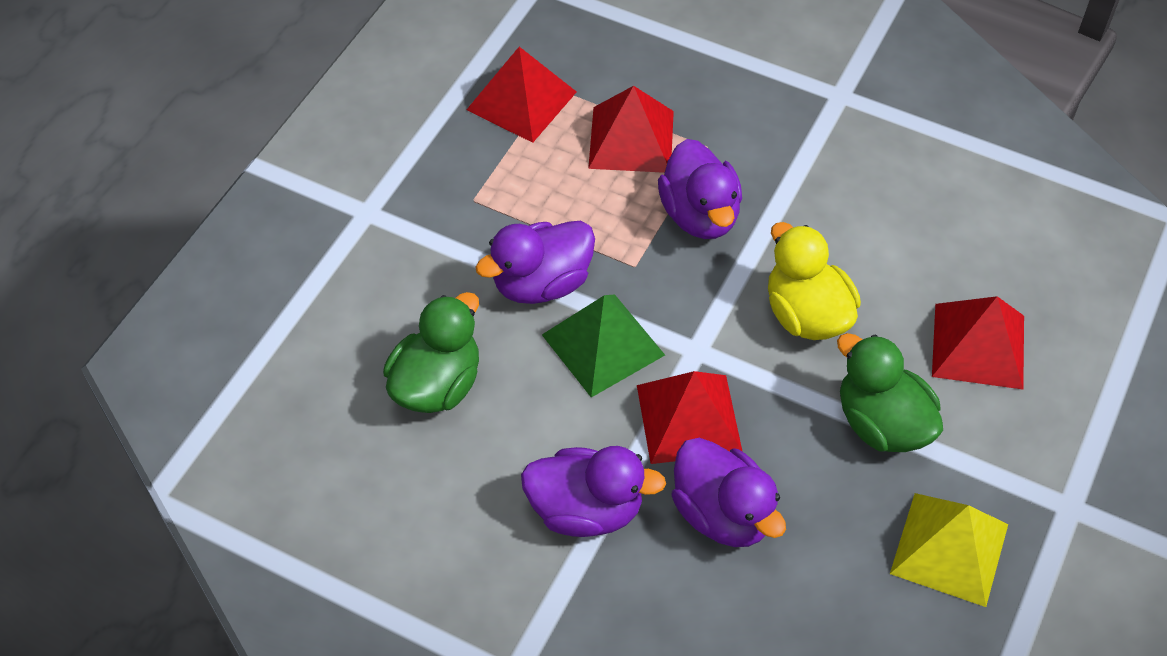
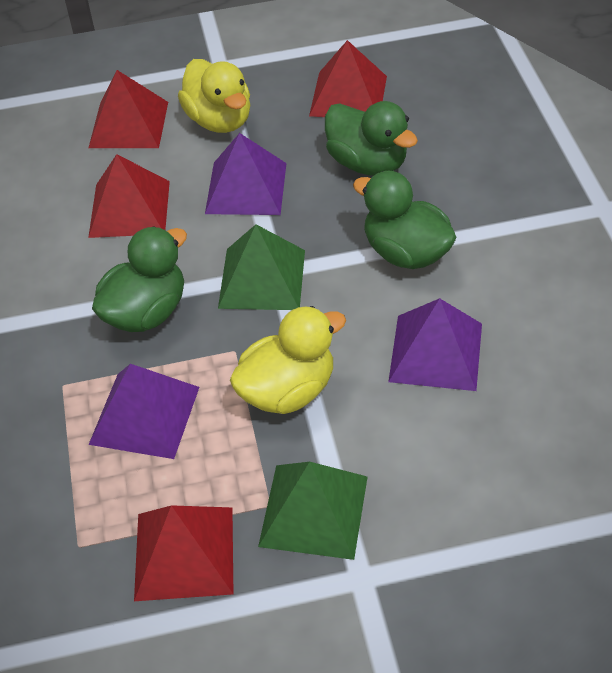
green duck: 2 -> 3
green pyramid: 1 -> 2
purple duck: 4 -> 0
purple pyramid: 0 -> 3
yellow duck: 1 -> 2
yellow pyramid: 1 -> 0

